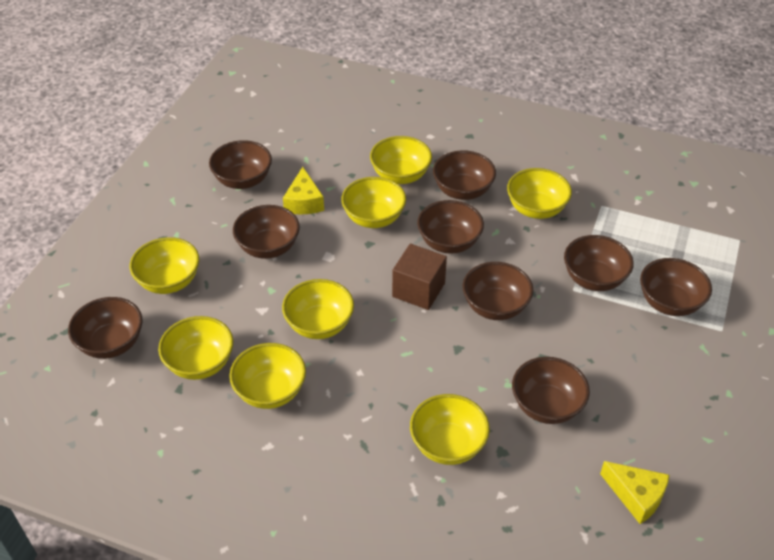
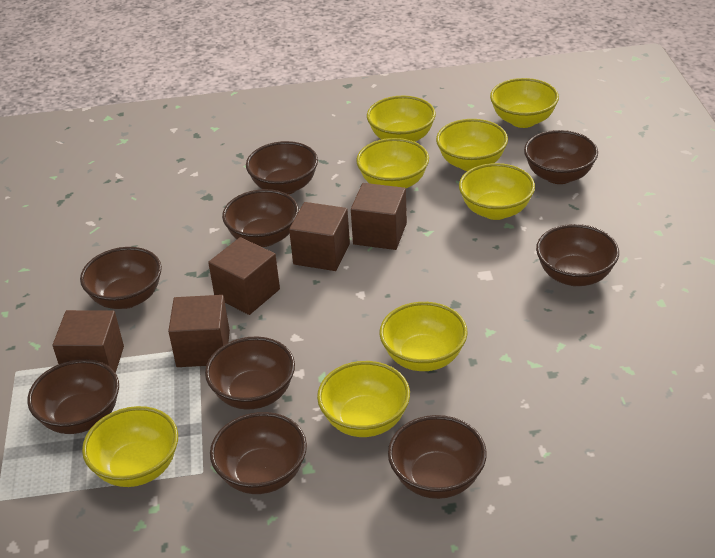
brown cube: 1 -> 5
yellow cheese: 2 -> 0

